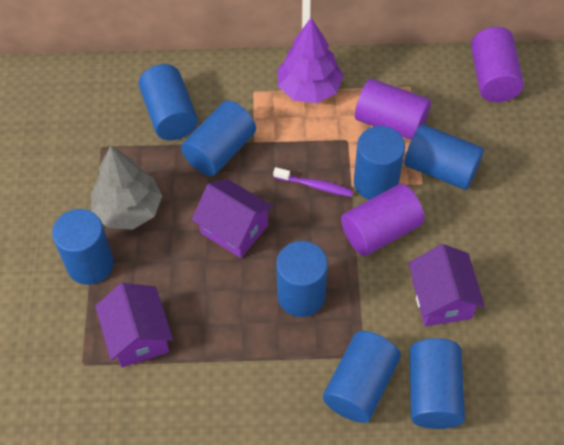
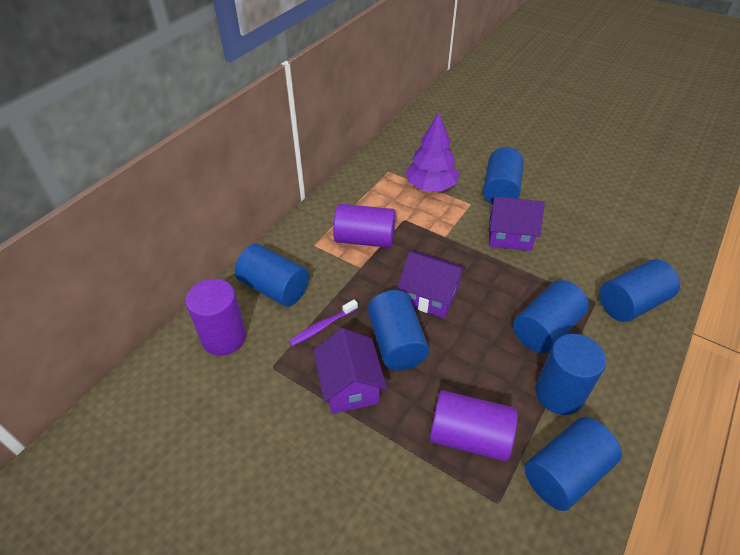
blue cylinder: 8 -> 7
grey tree: 1 -> 0

